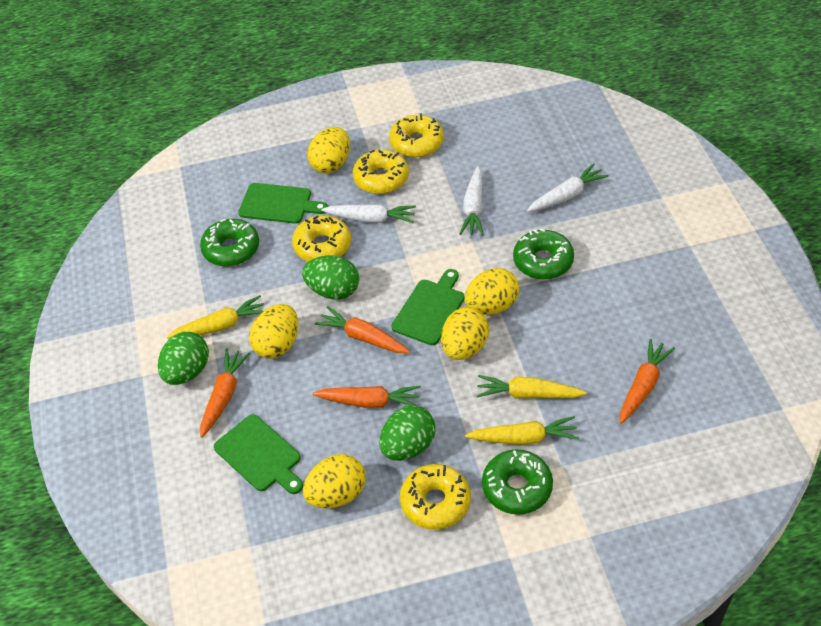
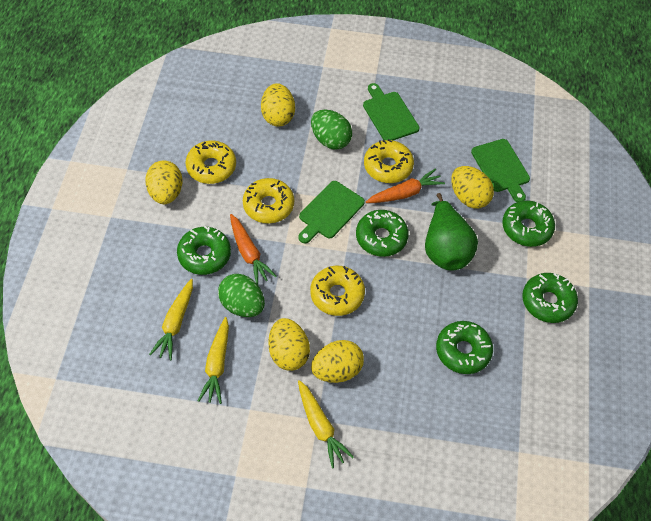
green donut: 3 -> 5
green egg: 3 -> 2
green pear: 0 -> 1
orange carrot: 4 -> 2
white carrot: 3 -> 0

